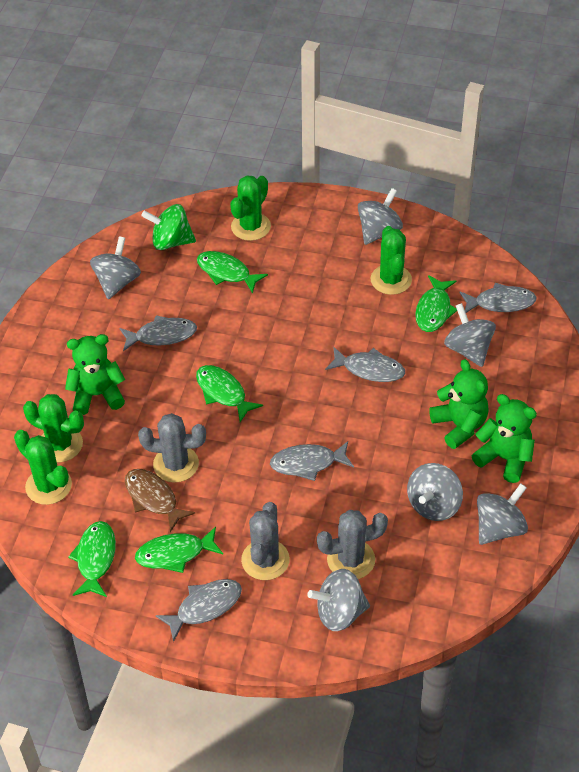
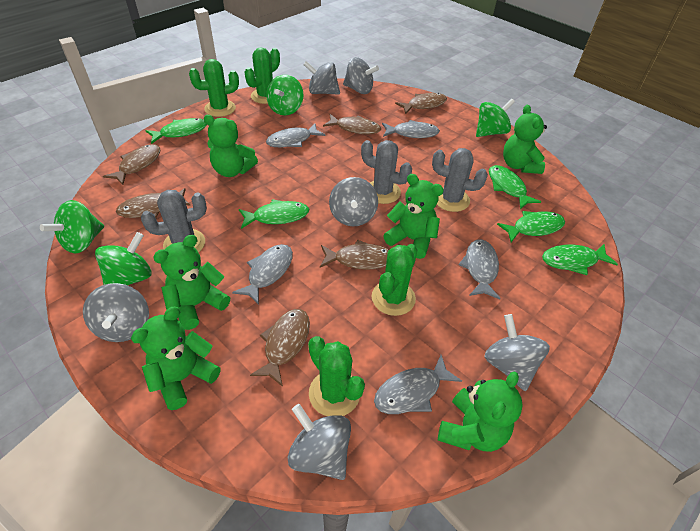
brown fish: 1 -> 6
green spinning top: 1 -> 4
green teddy bear: 3 -> 6

